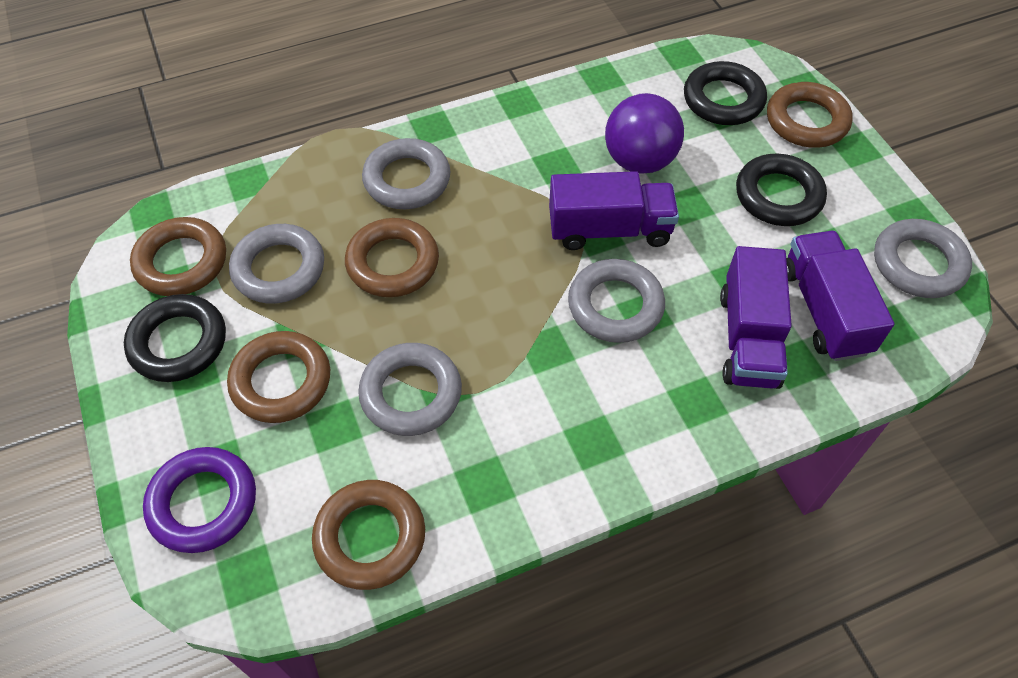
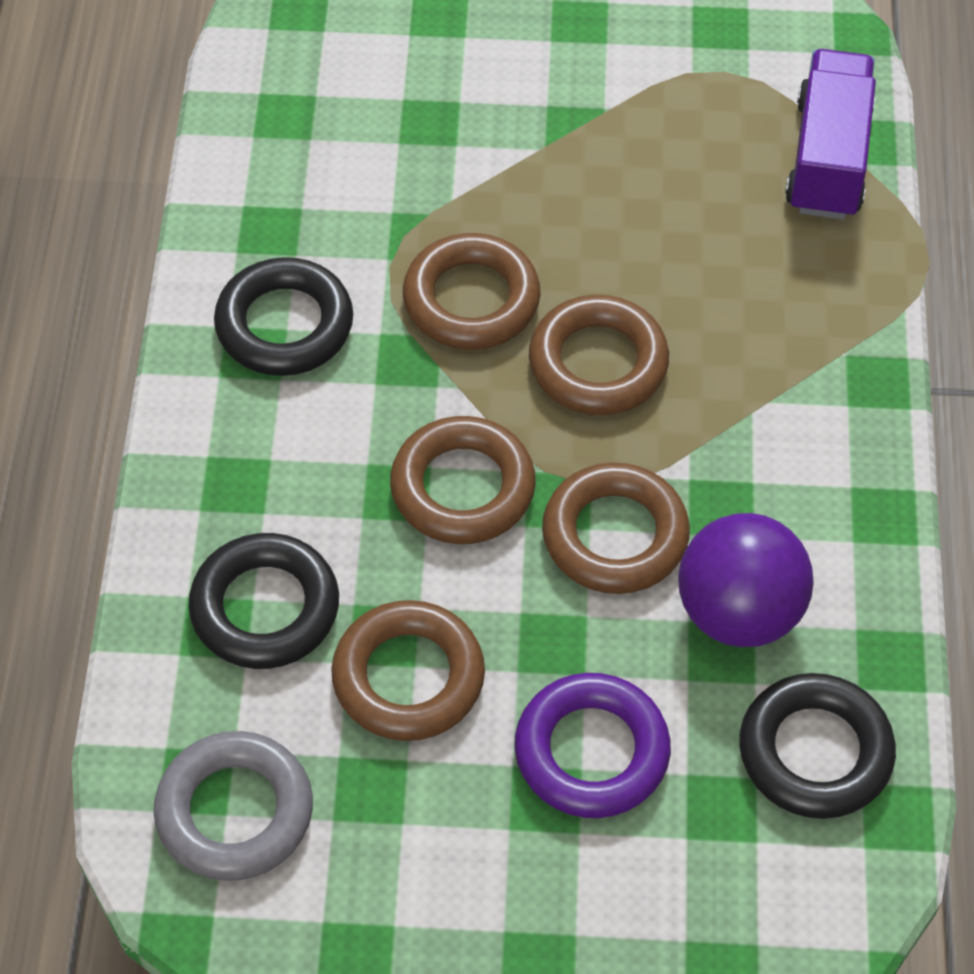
grey ring: 5 -> 1
purple truck: 3 -> 1

